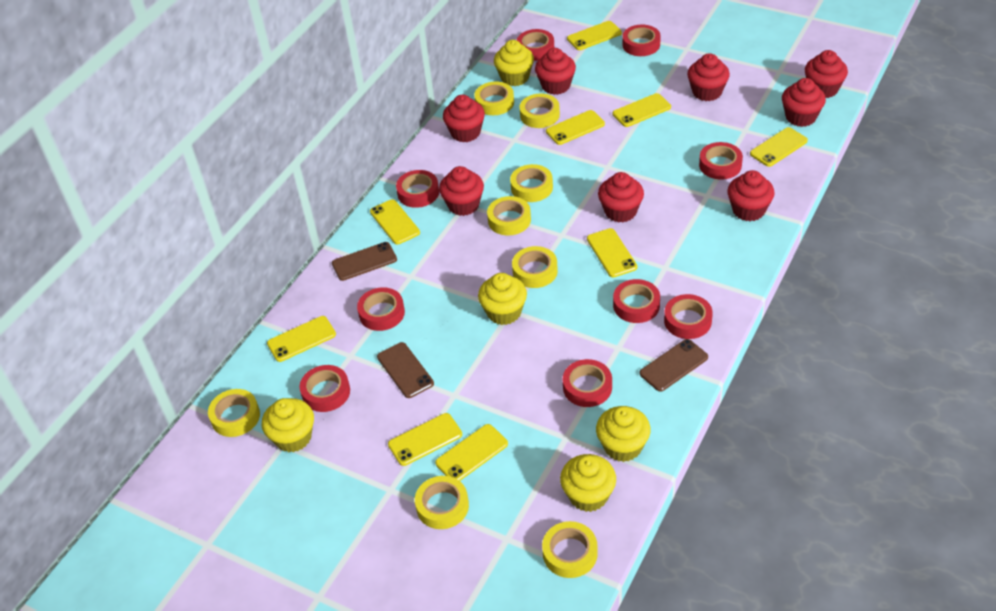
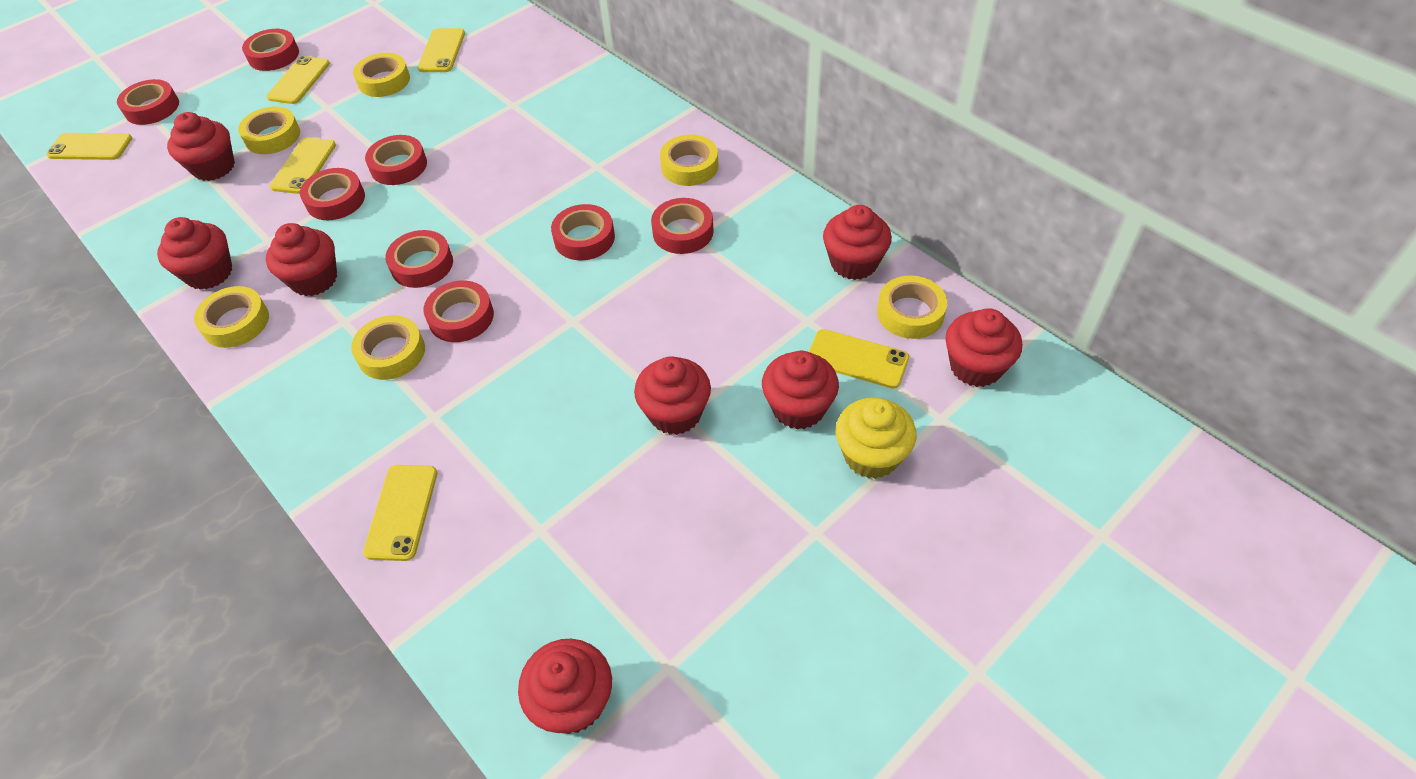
brown phone: 3 -> 0
red tape: 9 -> 8
yellow cupcake: 5 -> 1
yellow phone: 9 -> 6
yellow tape: 8 -> 6

